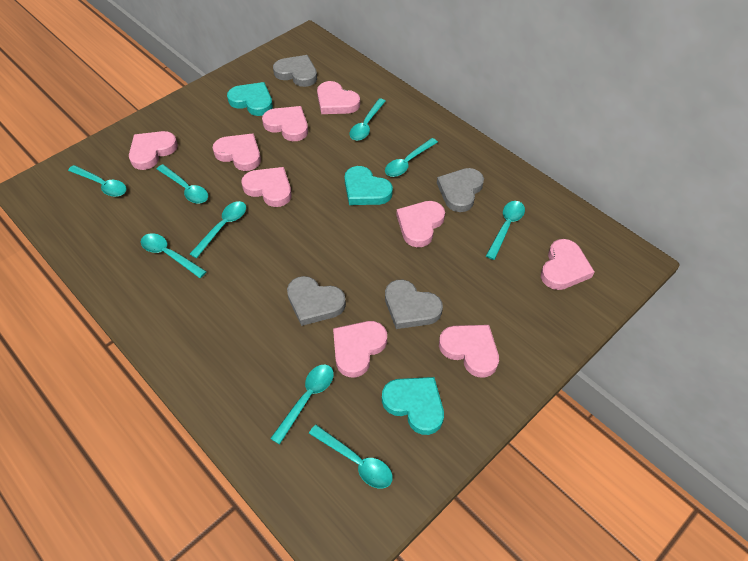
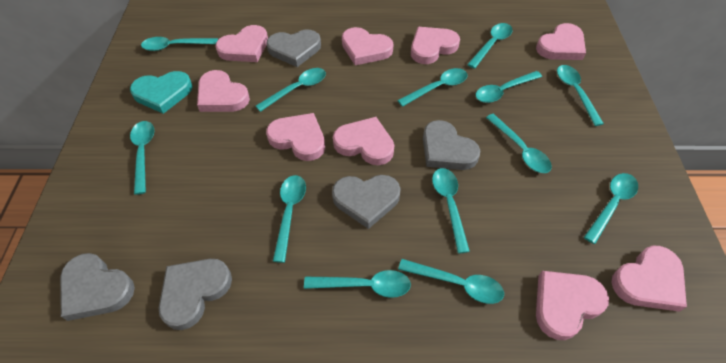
grey heart: 4 -> 5
turquoise heart: 3 -> 1
turquoise spoon: 9 -> 13

